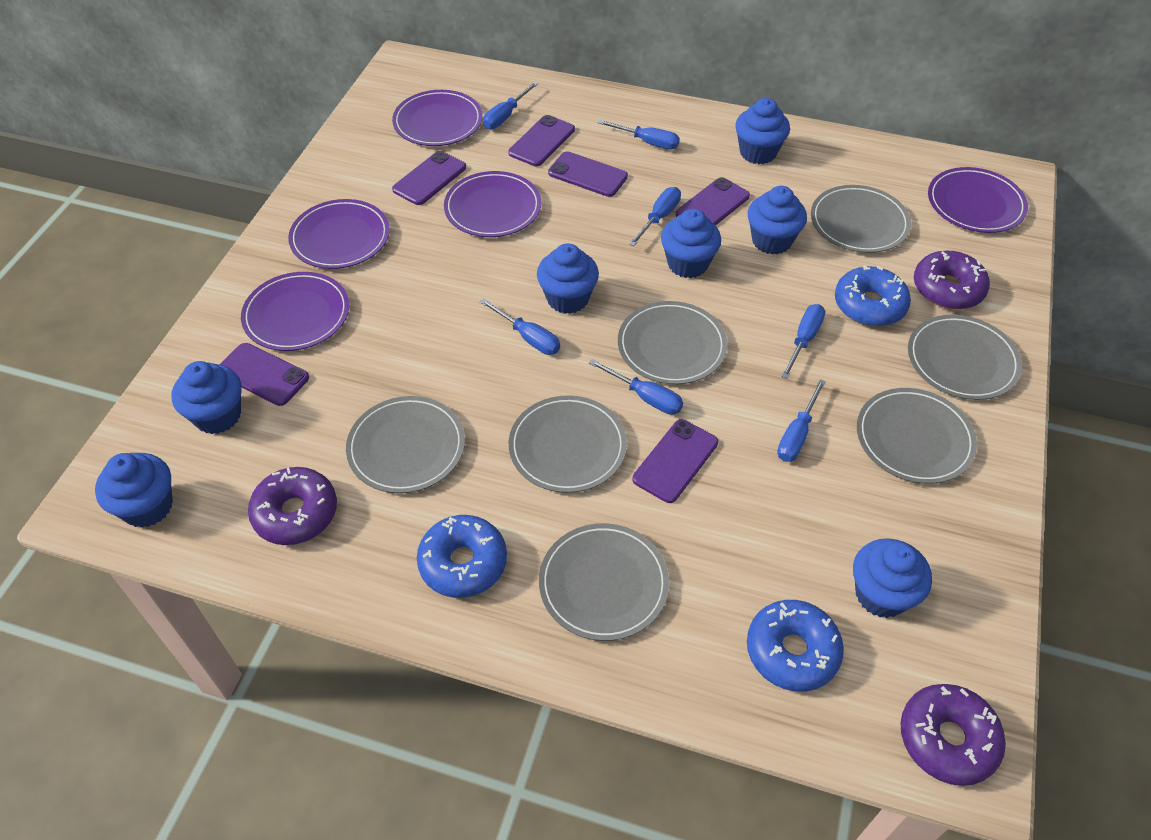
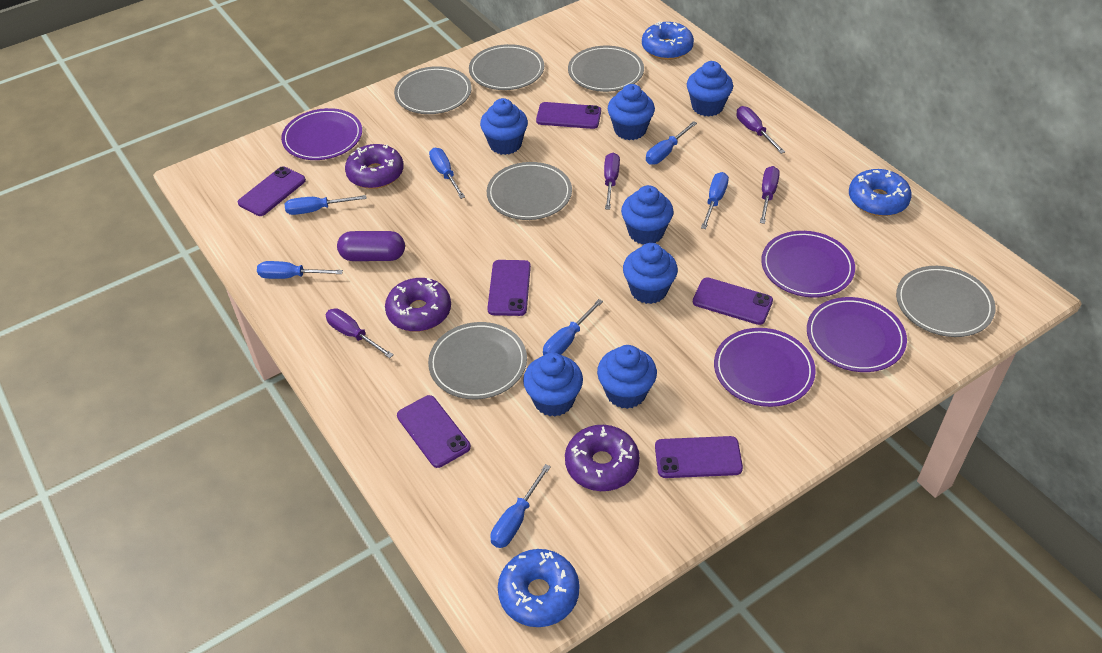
grey plate: 7 -> 6
purple capsule: 0 -> 1
purple plate: 5 -> 4
purple screwdriver: 0 -> 4

